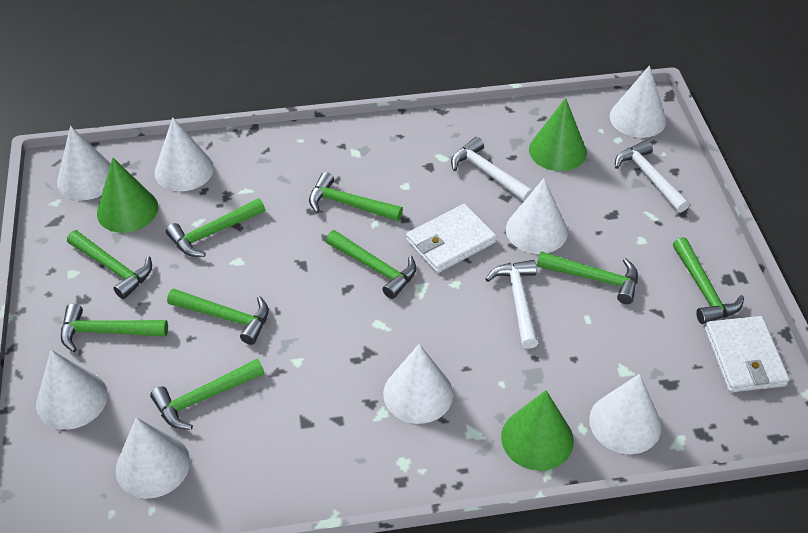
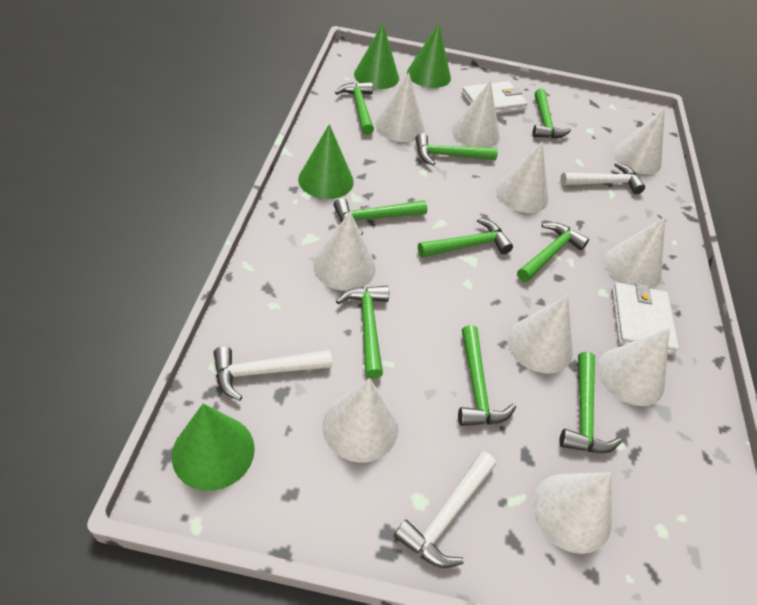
green cone: 3 -> 4
white cone: 8 -> 10

